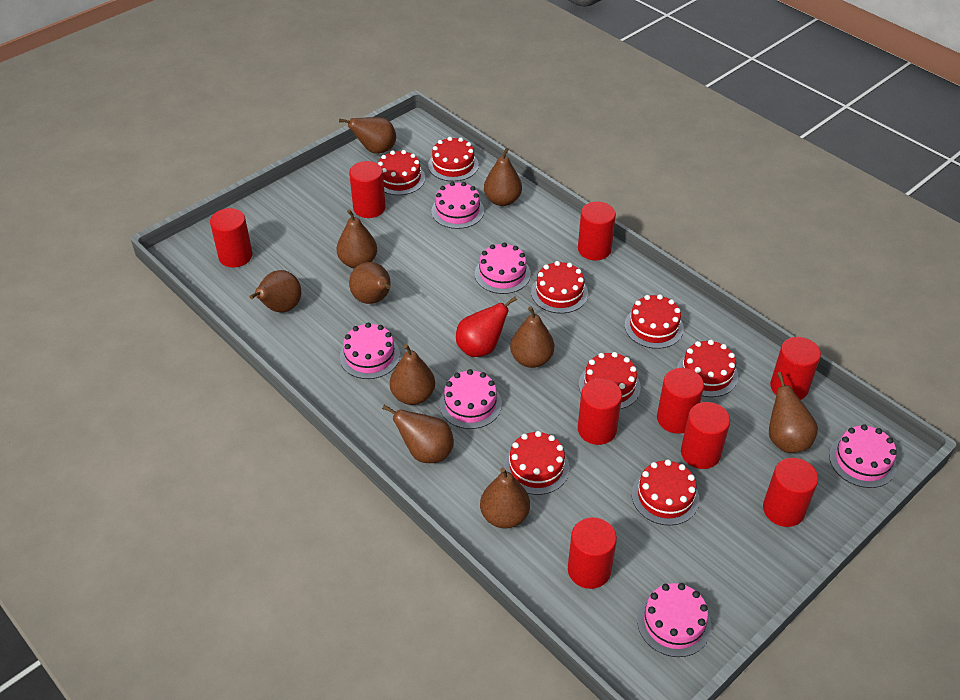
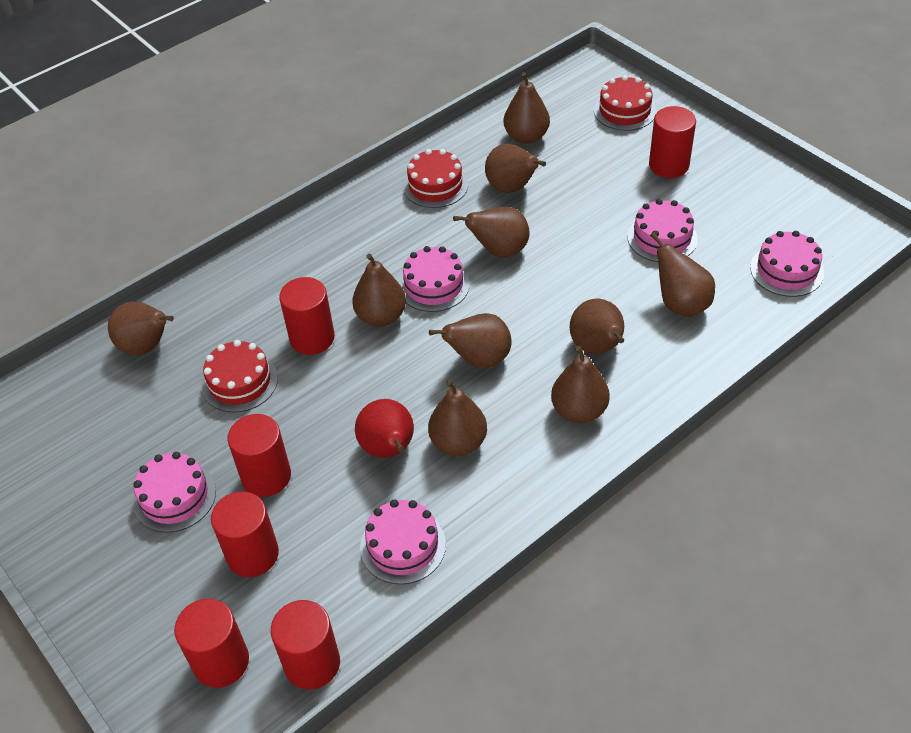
pink cake: 6 -> 5
red cake: 8 -> 3
red cylinder: 9 -> 6

